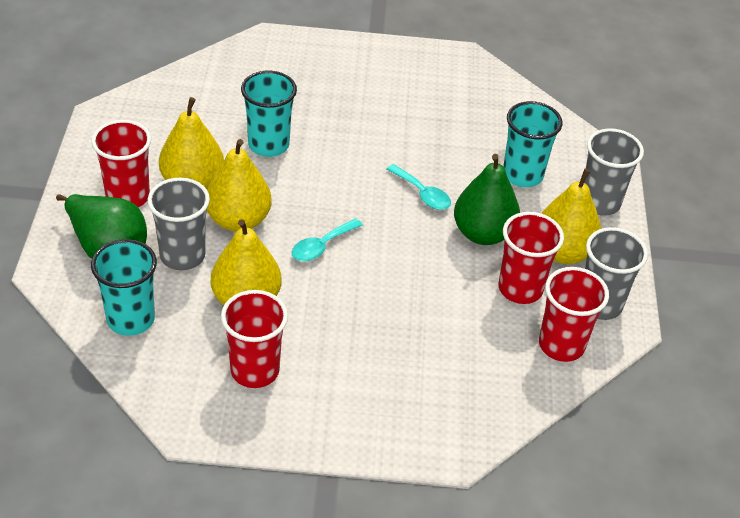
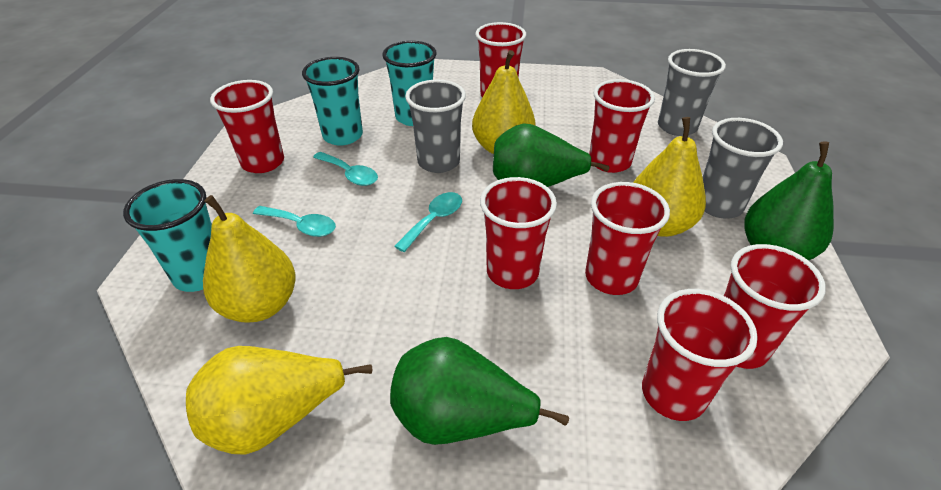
green pear: 2 -> 3
red cup: 4 -> 7
turquoise spoon: 2 -> 3

